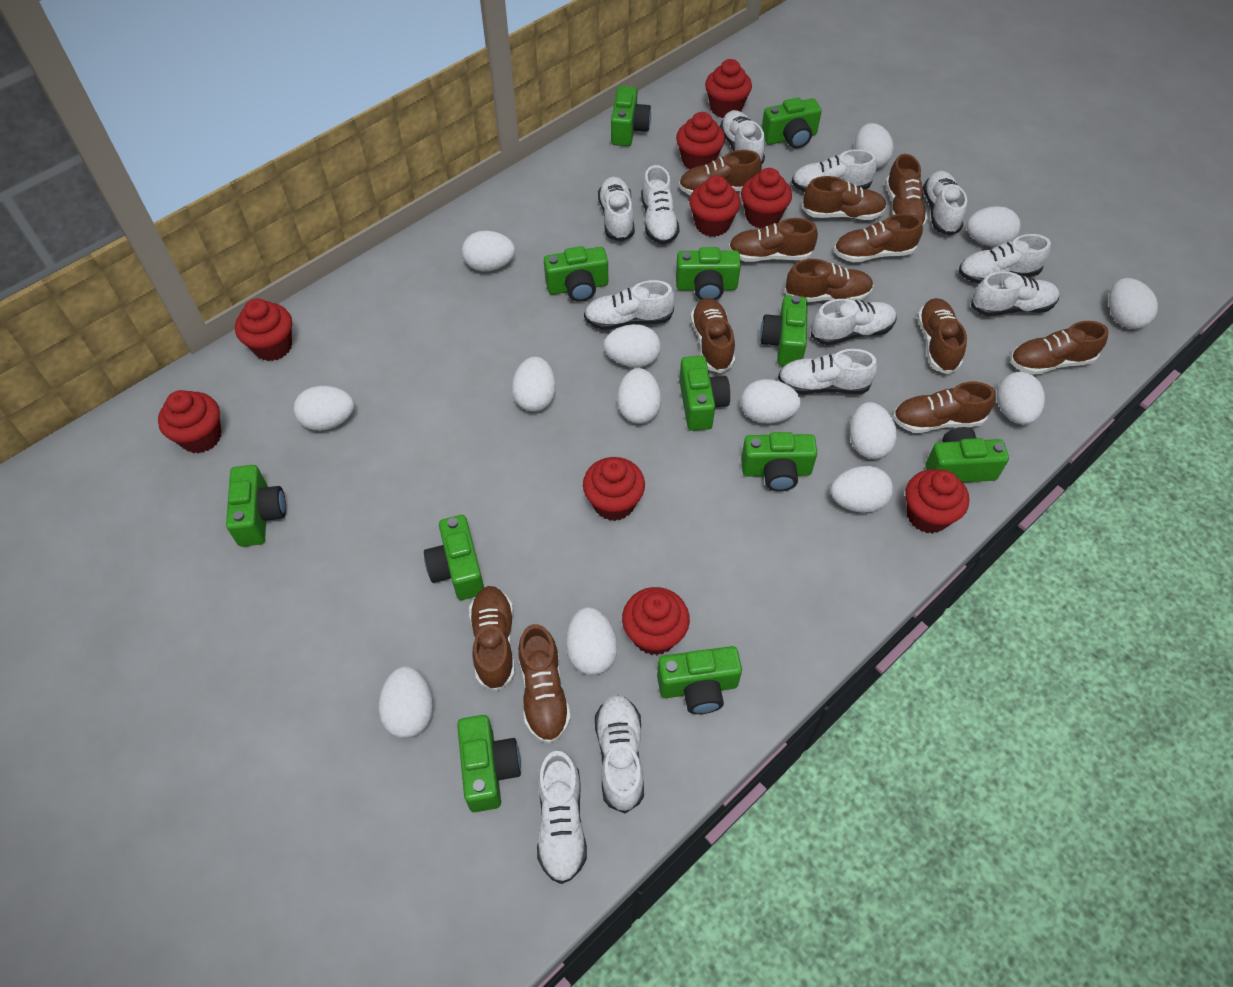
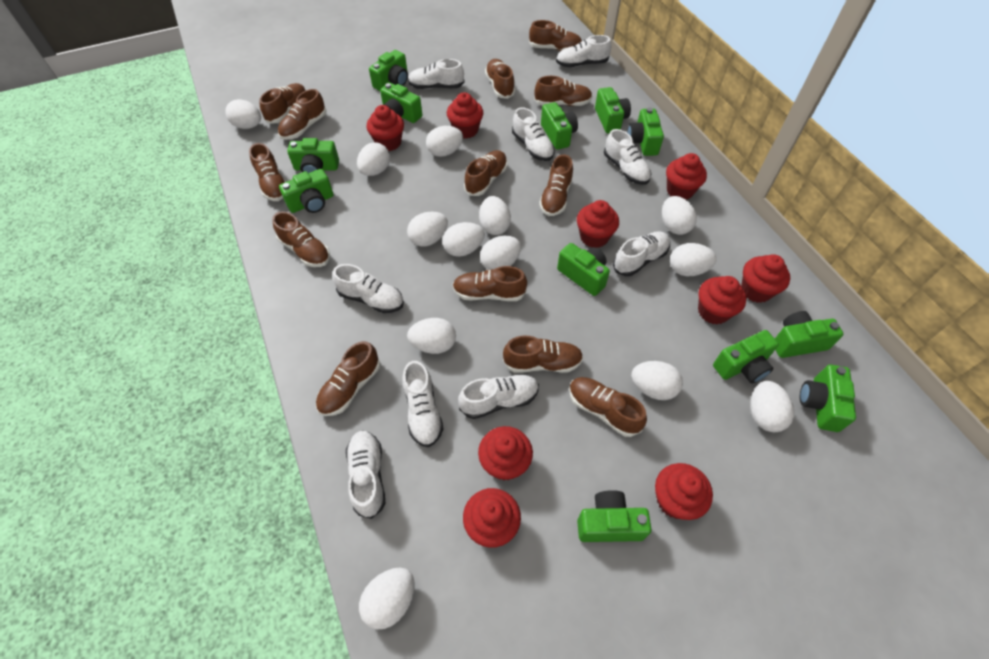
brown shoe: 12 -> 13
white egg: 14 -> 13
white shoe: 12 -> 9

